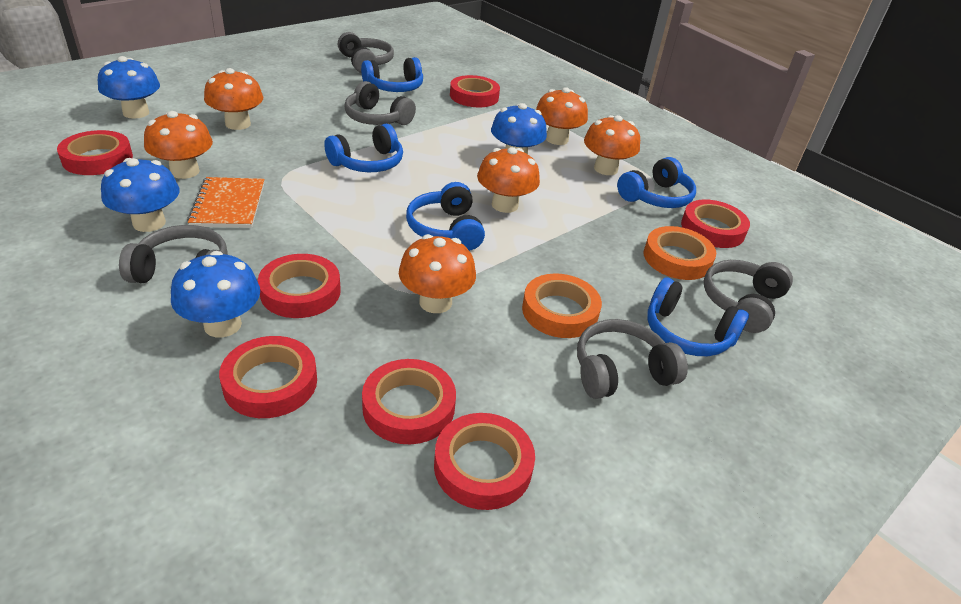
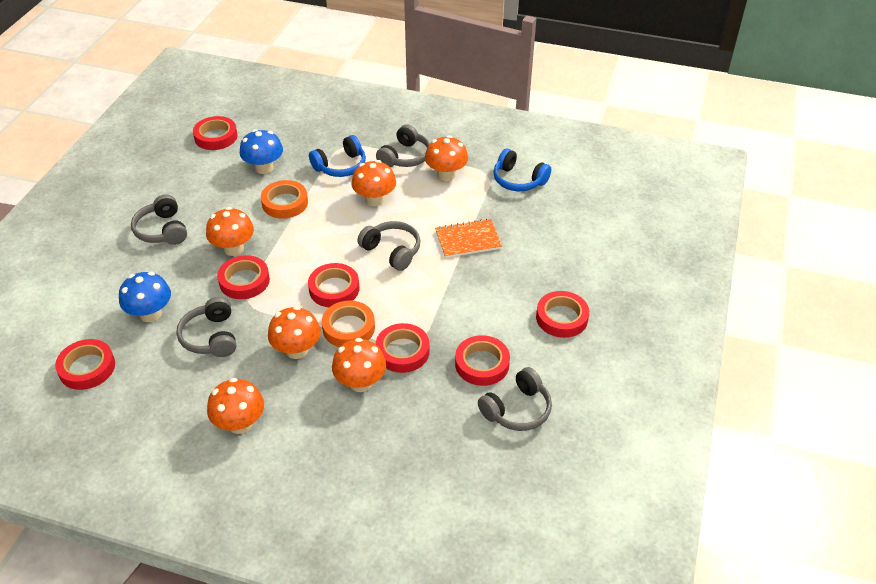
blue headphones: 5 -> 2
blue mushroom: 4 -> 2

